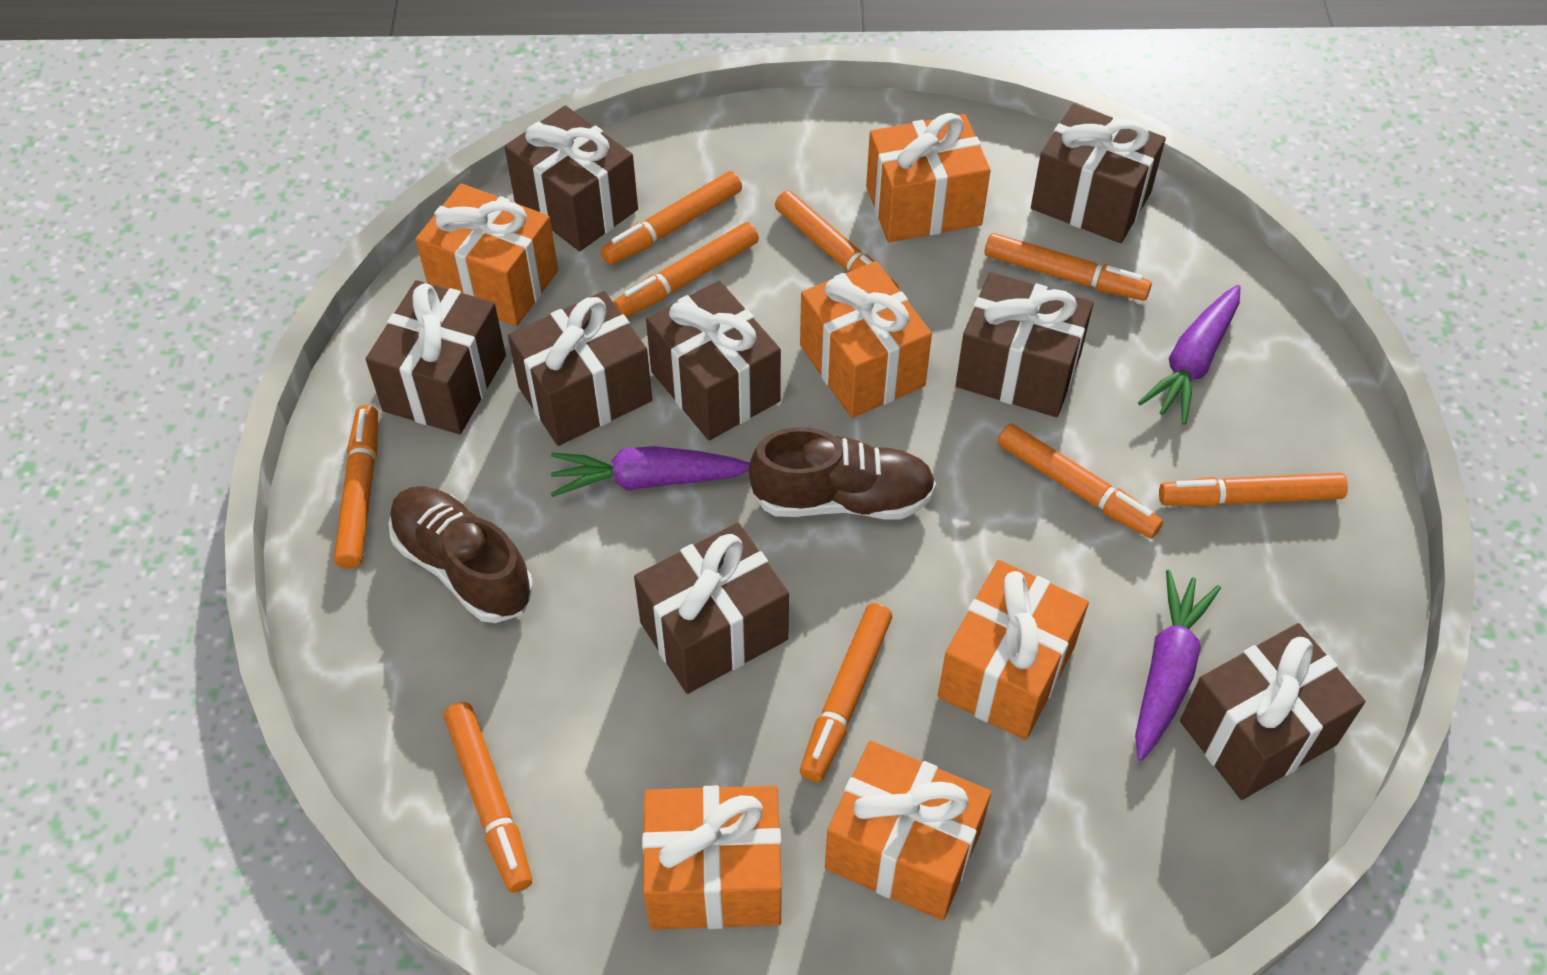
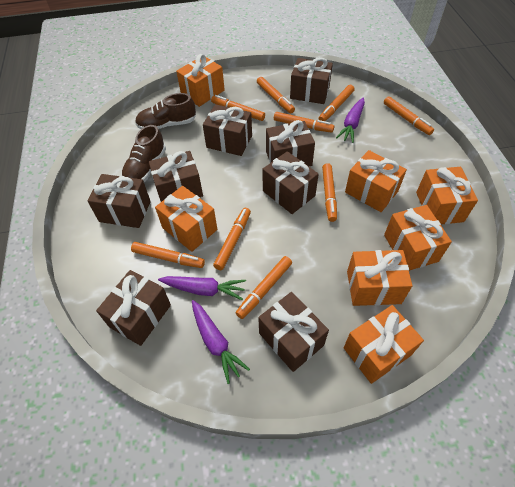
orange gift: 6 -> 7

